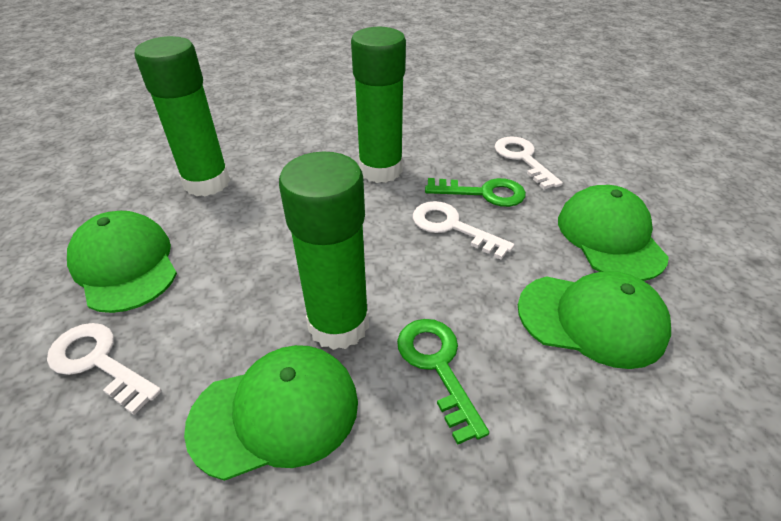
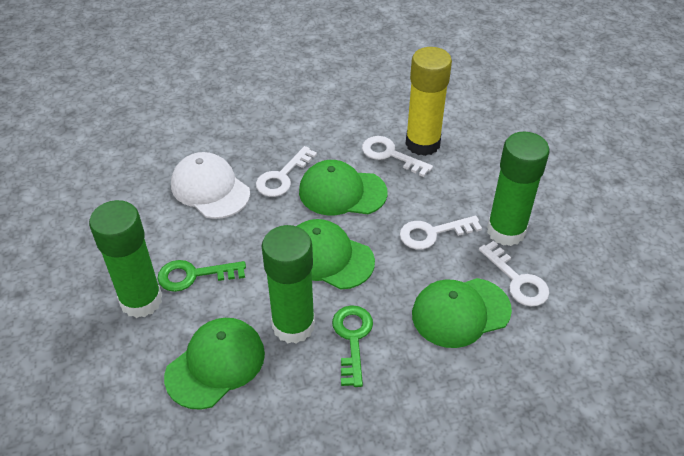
white cap: 0 -> 1
white key: 3 -> 4
yellow glue stick: 0 -> 1

